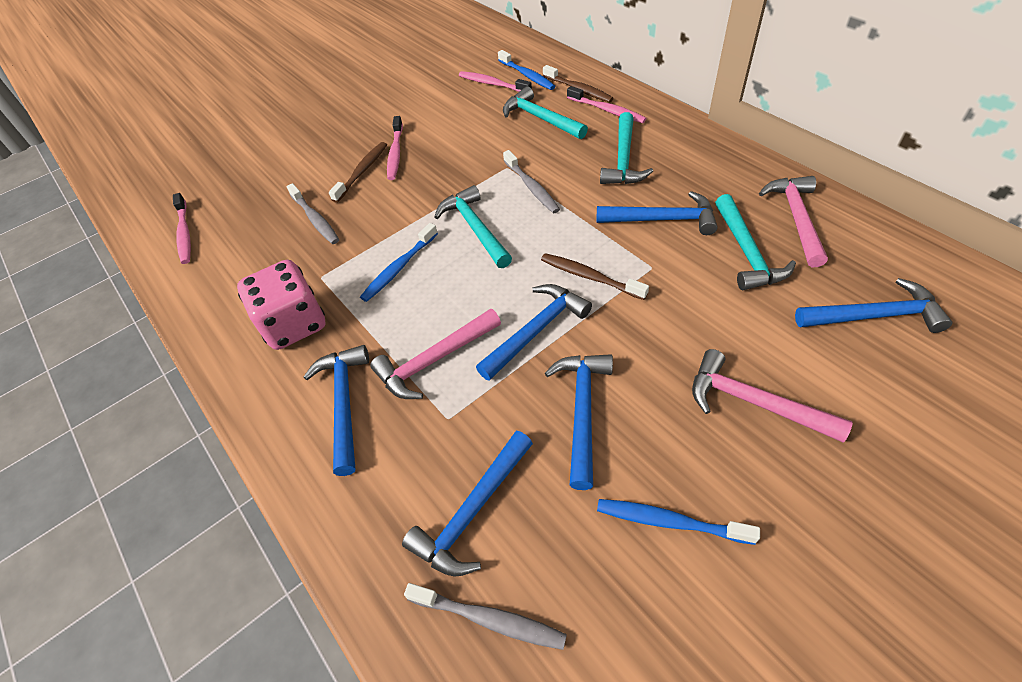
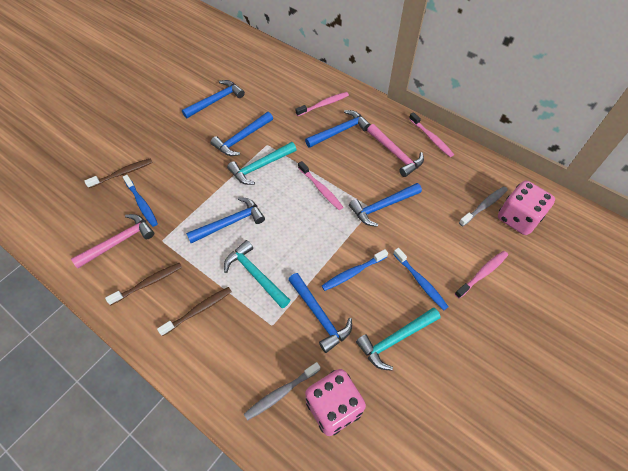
grey toothbrush: 3 -> 2
pink dice: 1 -> 2
pink hammer: 3 -> 2
turquoise hammer: 4 -> 3

